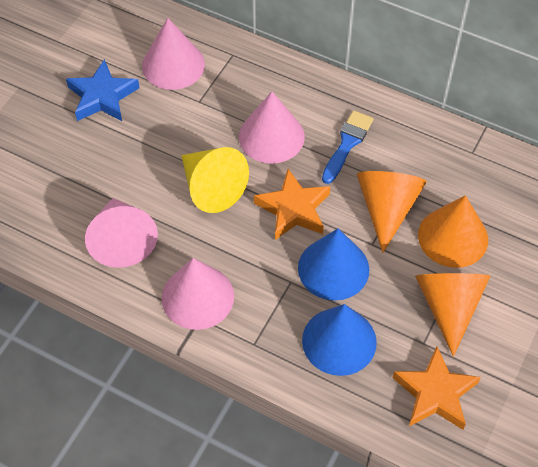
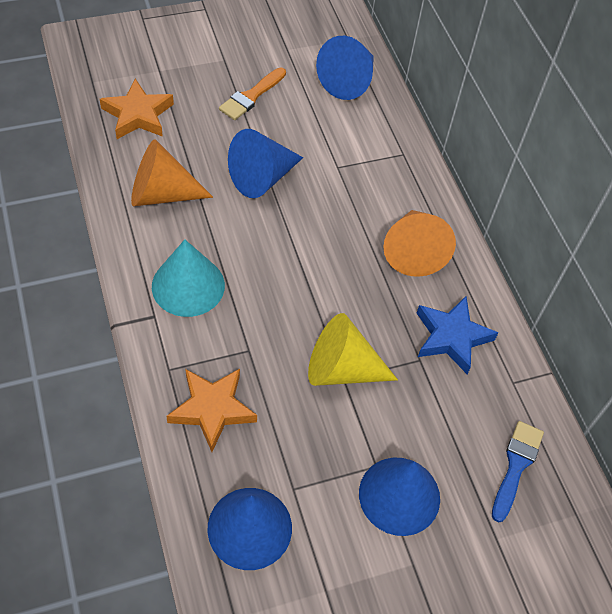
blue cone: 2 -> 4
orange brush: 0 -> 1
orange cone: 3 -> 2
pink cone: 4 -> 0
turquoise cone: 0 -> 1

